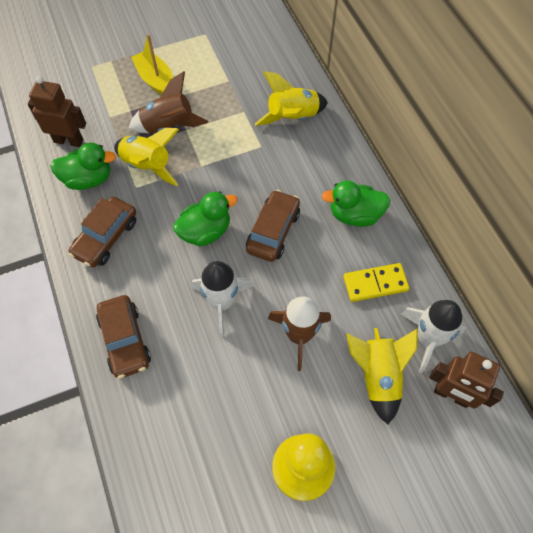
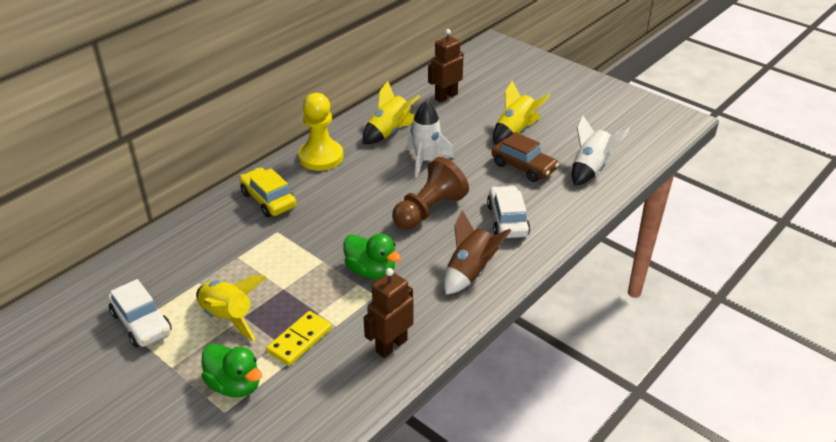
brown car: 3 -> 1
brown pawn: 0 -> 1
brown rocket: 2 -> 1
green duck: 3 -> 2
white car: 0 -> 2
yellow boat: 1 -> 0
yellow car: 0 -> 1

